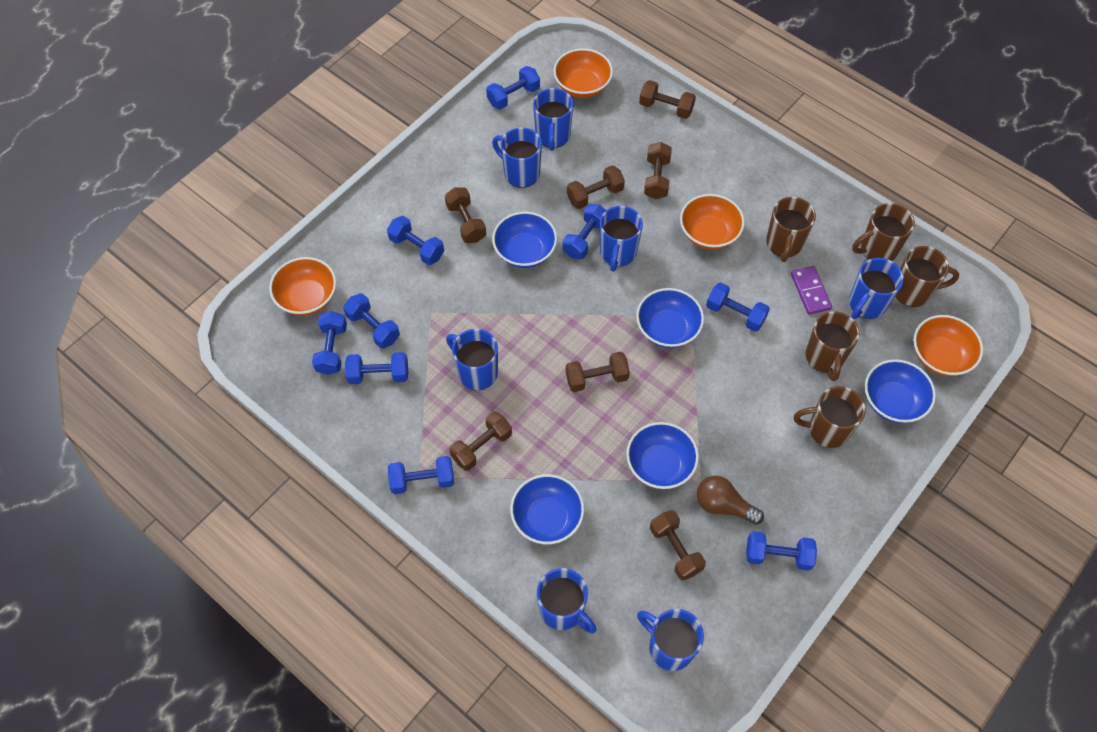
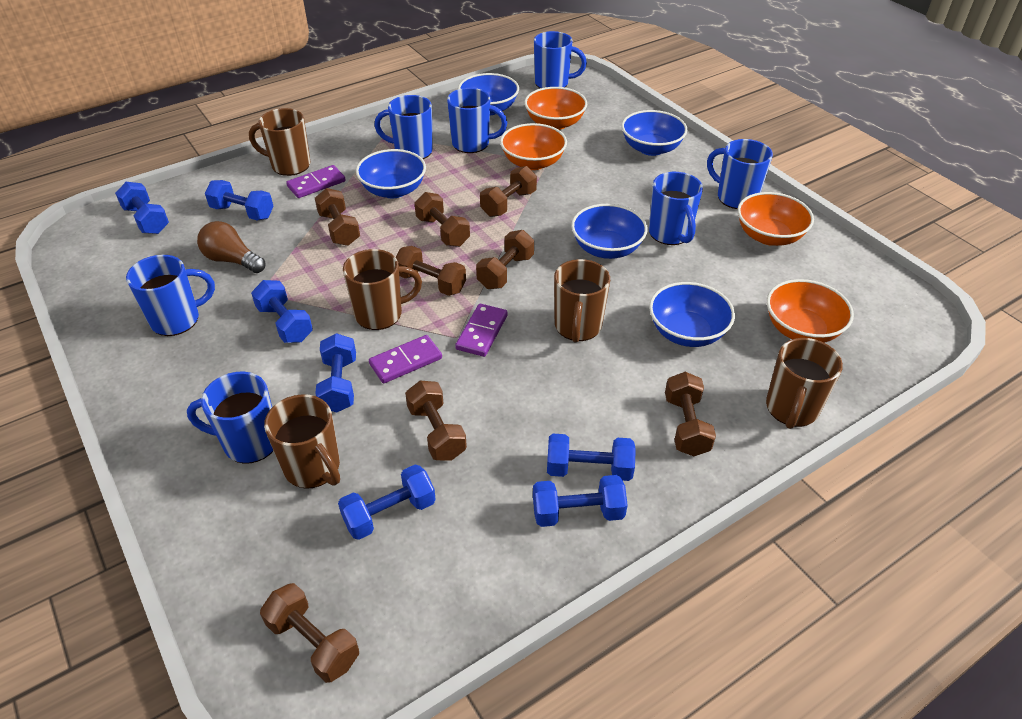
blue dumbbell: 9 -> 7
brown dumbbell: 7 -> 8
purple domino: 1 -> 3

